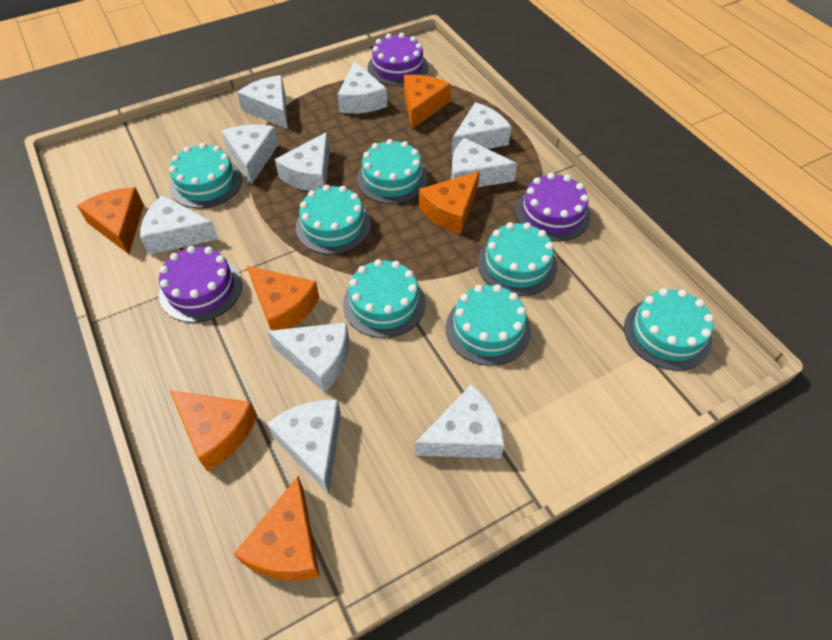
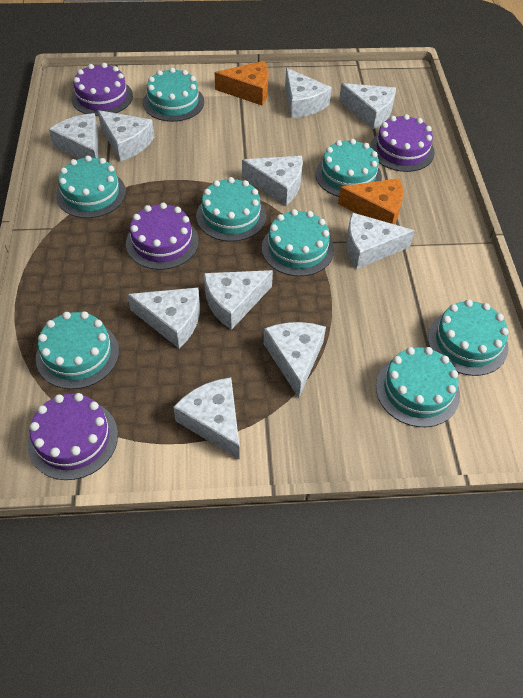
orange cheese: 6 -> 2
purple cake: 3 -> 4
turquoise cake: 7 -> 8

